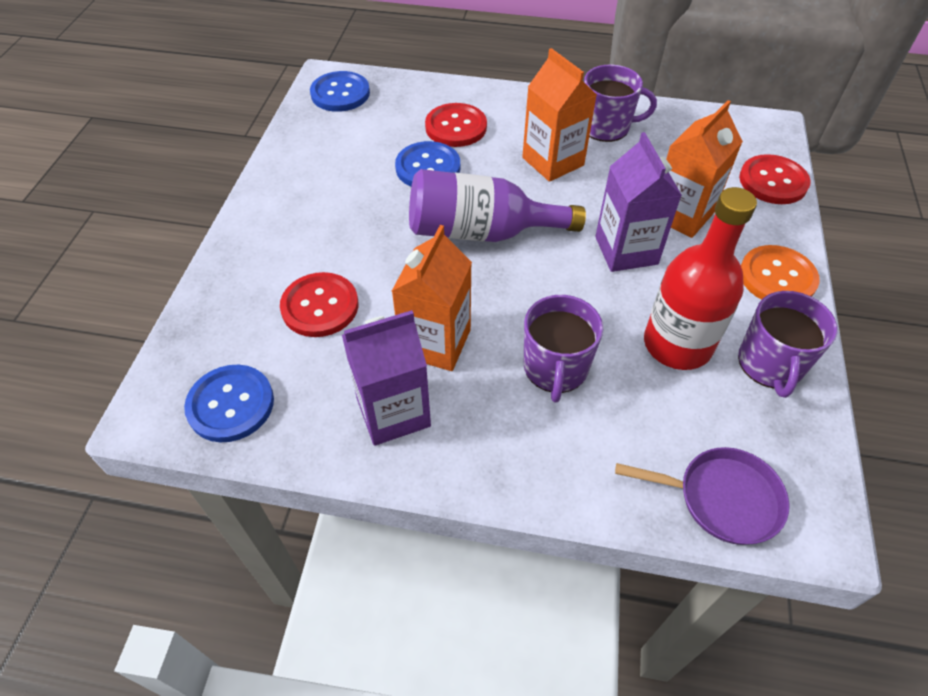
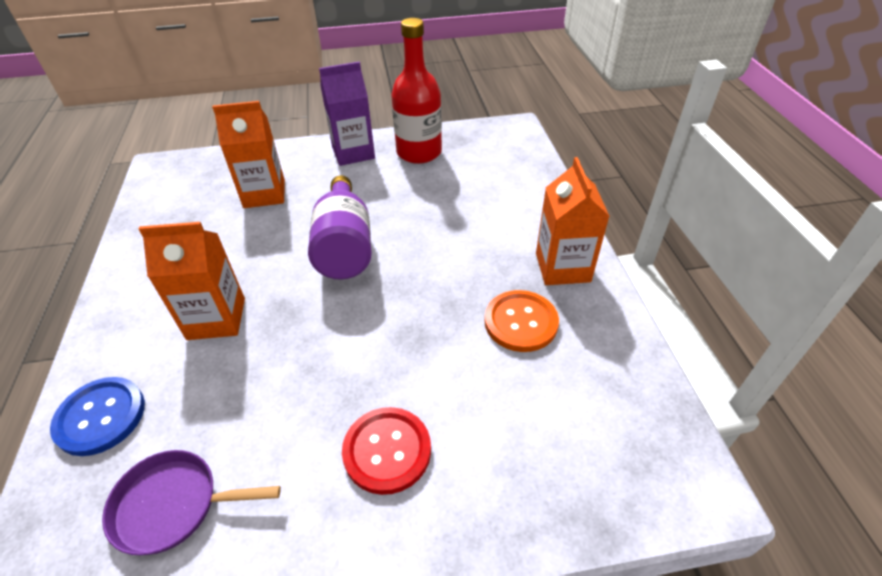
blue button: 3 -> 1
purple carton: 2 -> 1
purple mug: 3 -> 0
red button: 3 -> 1

